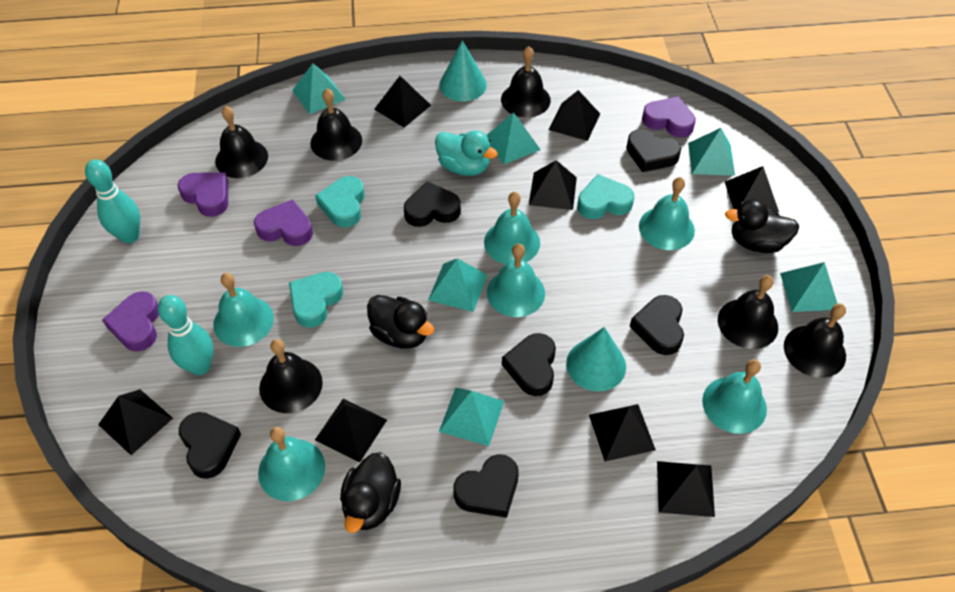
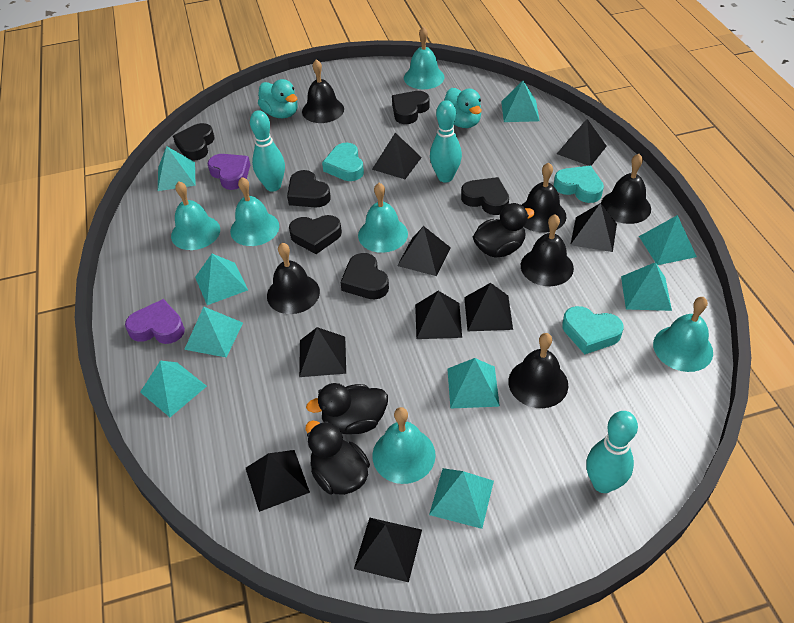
black pyramid: 8 -> 9
purple heart: 4 -> 2
turquoise bowling pin: 2 -> 3
turquoise cone: 2 -> 0
turquoise duck: 1 -> 2
turquoise pyramid: 6 -> 9

